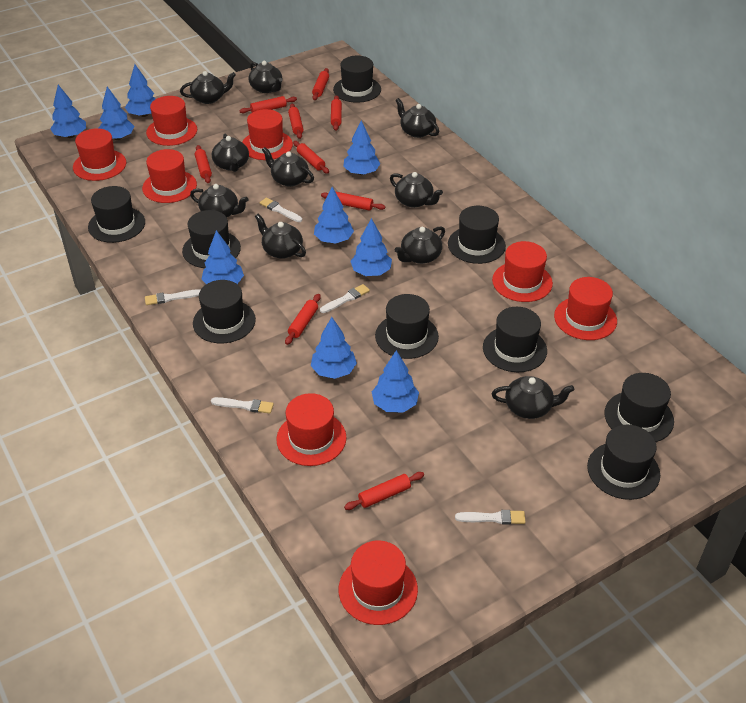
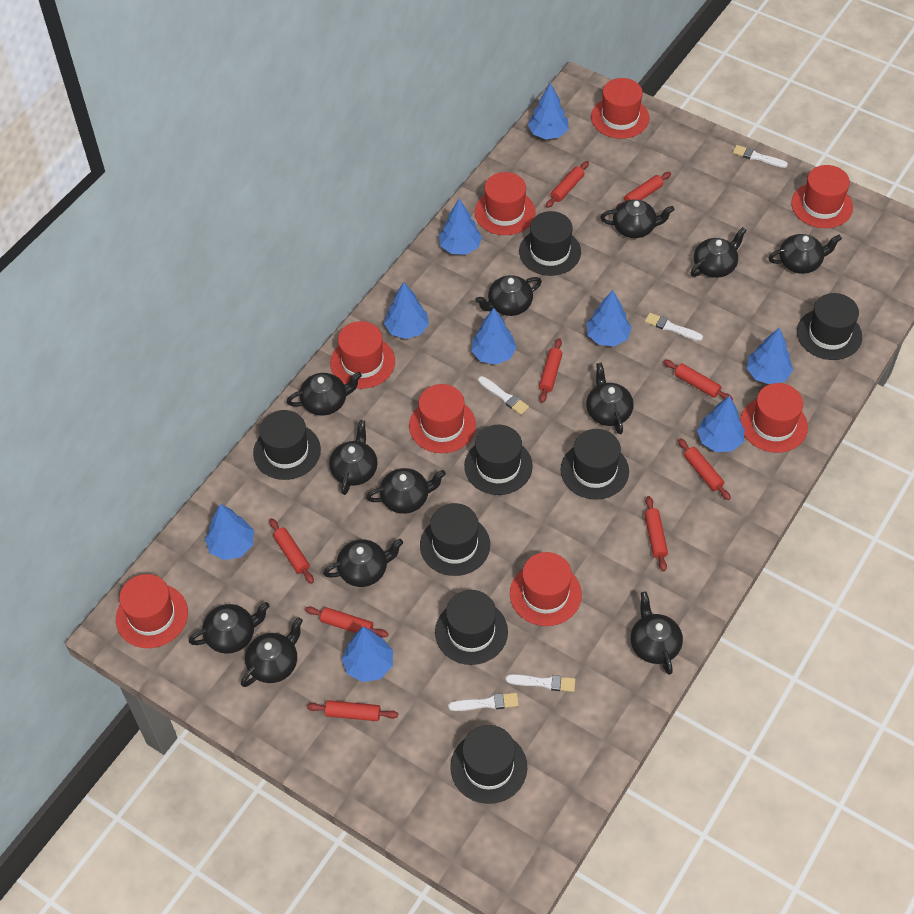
black hat: 9 -> 8
black teapot: 10 -> 12

